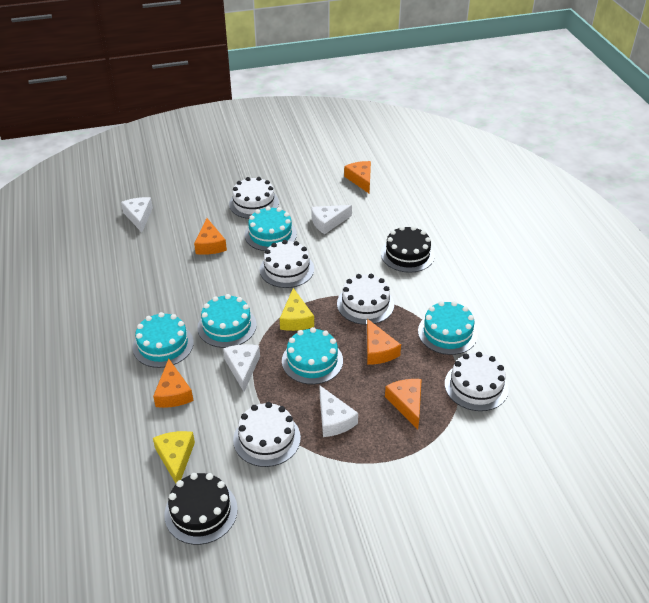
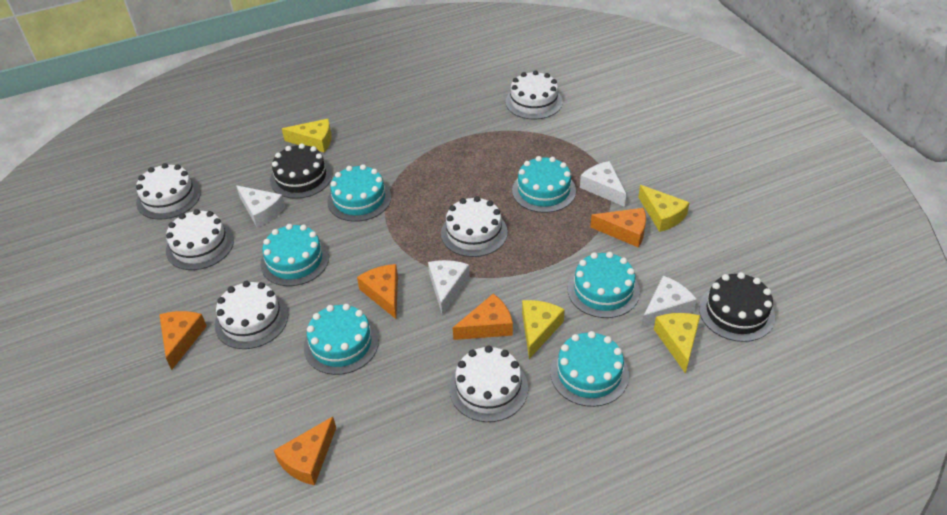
turquoise cake: 5 -> 6
white cake: 5 -> 6
yellow cheese: 2 -> 4

